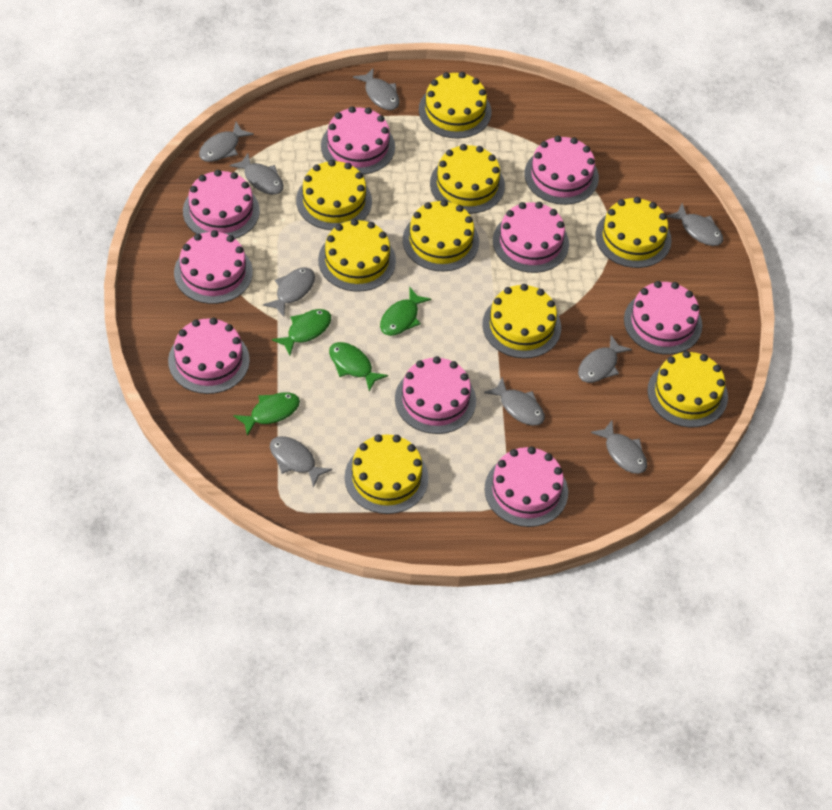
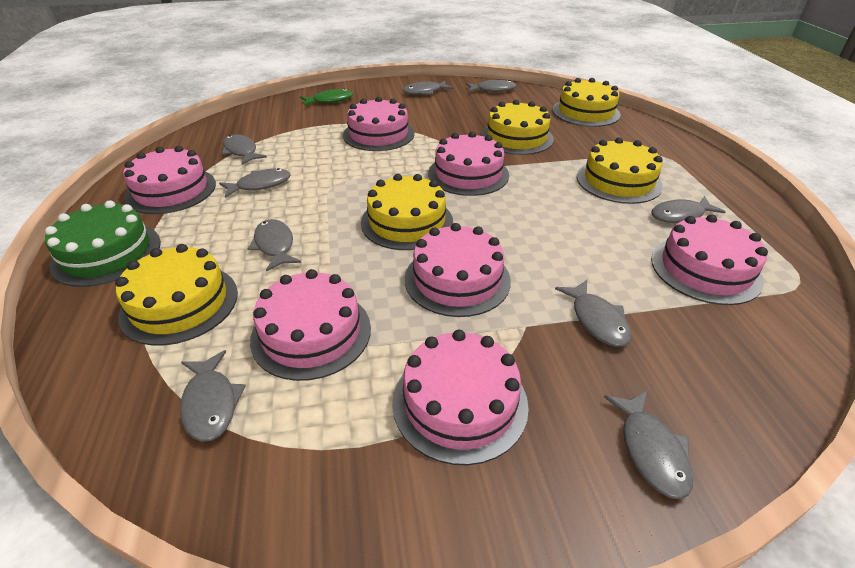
green cake: 0 -> 1
green fish: 4 -> 1
pink cake: 9 -> 7
yellow cake: 9 -> 5

